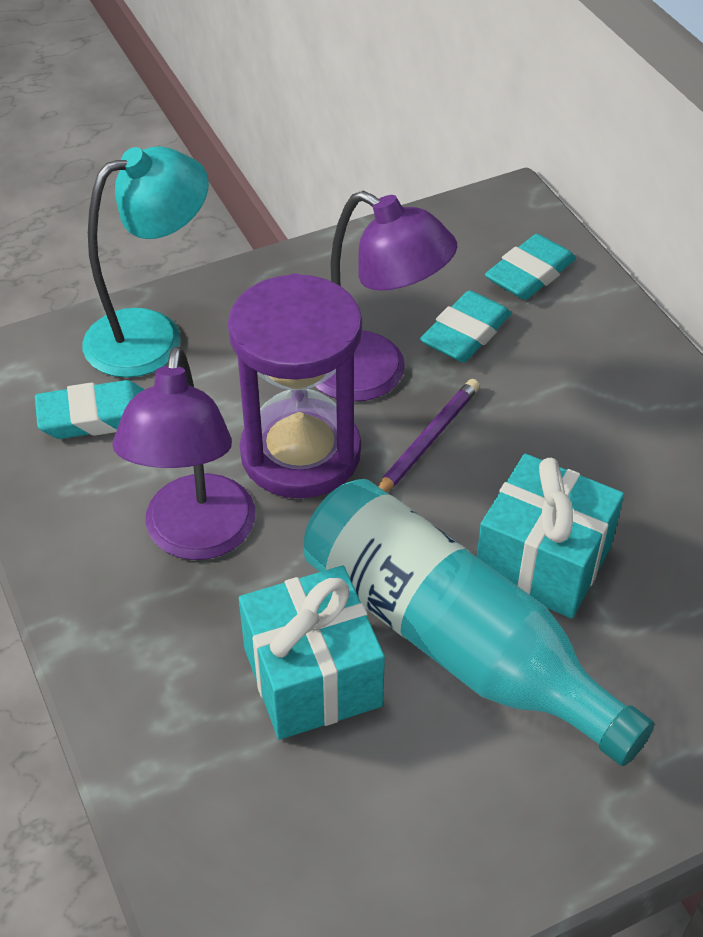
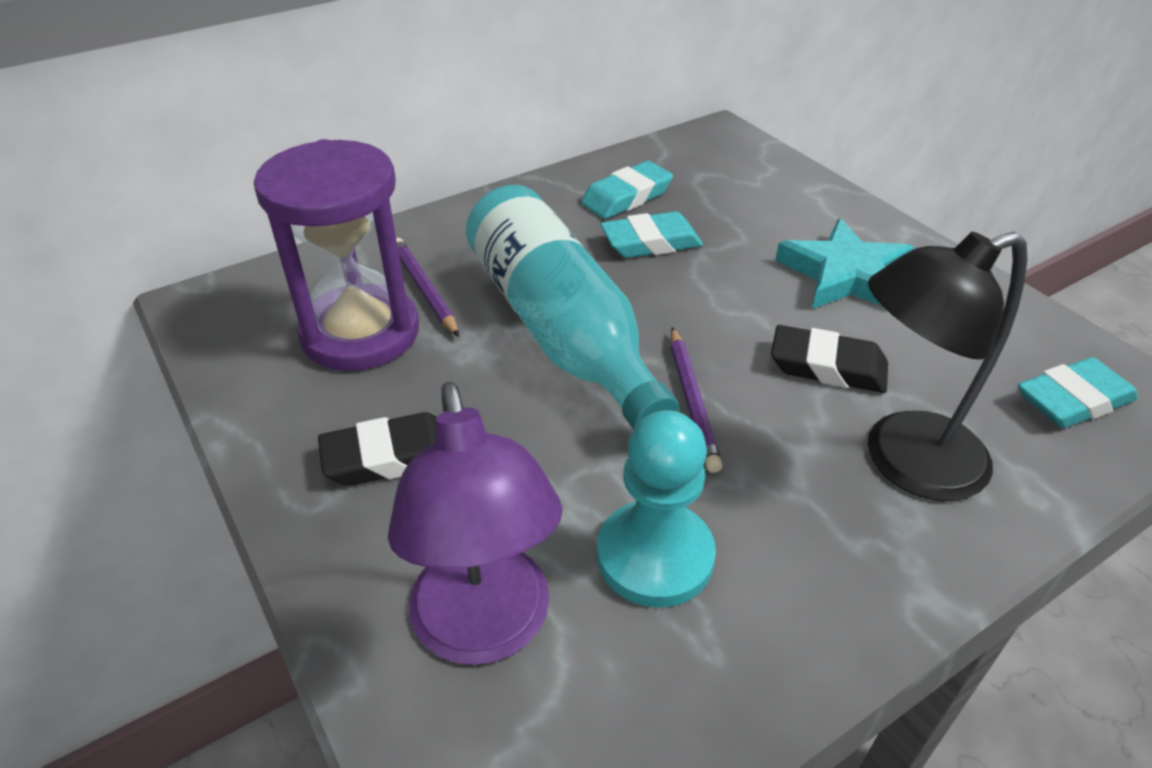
black eraser: 0 -> 2
black lamp: 0 -> 1
purple lamp: 2 -> 1
purple pencil: 1 -> 2
turquoise gift: 2 -> 0
turquoise lamp: 1 -> 0
turquoise pawn: 0 -> 1
turquoise star: 0 -> 1

